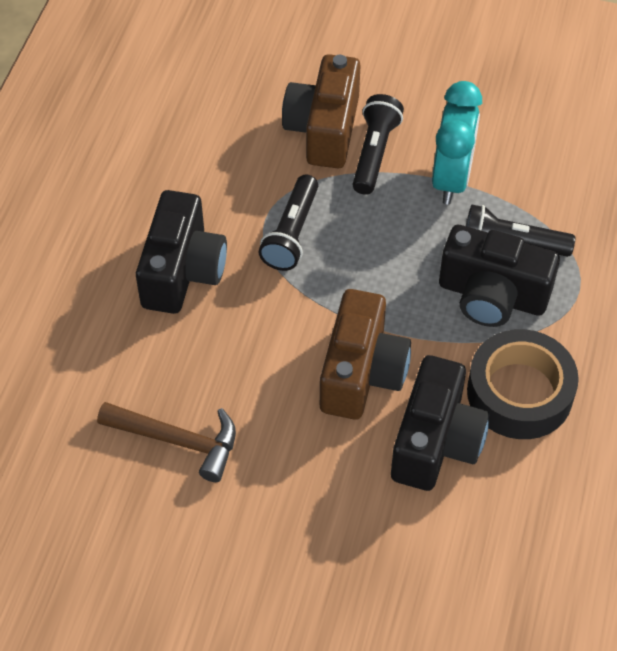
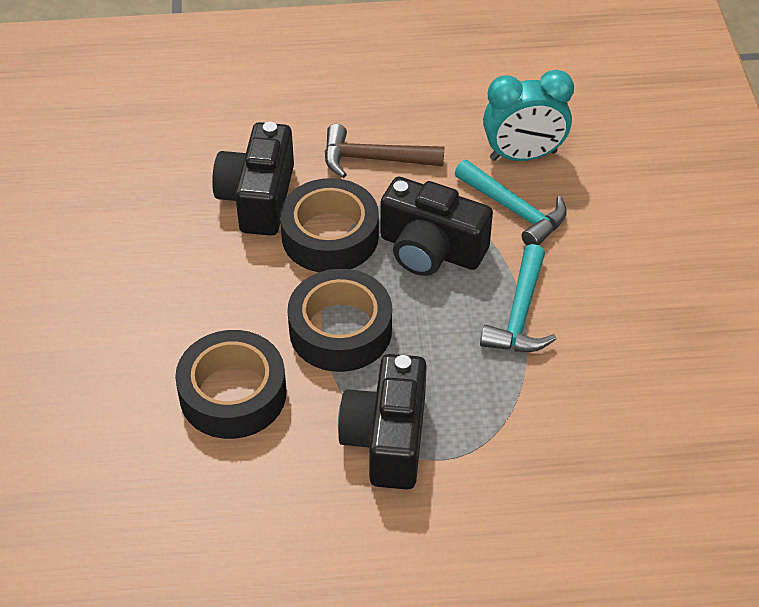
black flashlight: 3 -> 0
black tape: 1 -> 3
brown camera: 2 -> 0
turquoise hammer: 0 -> 2

